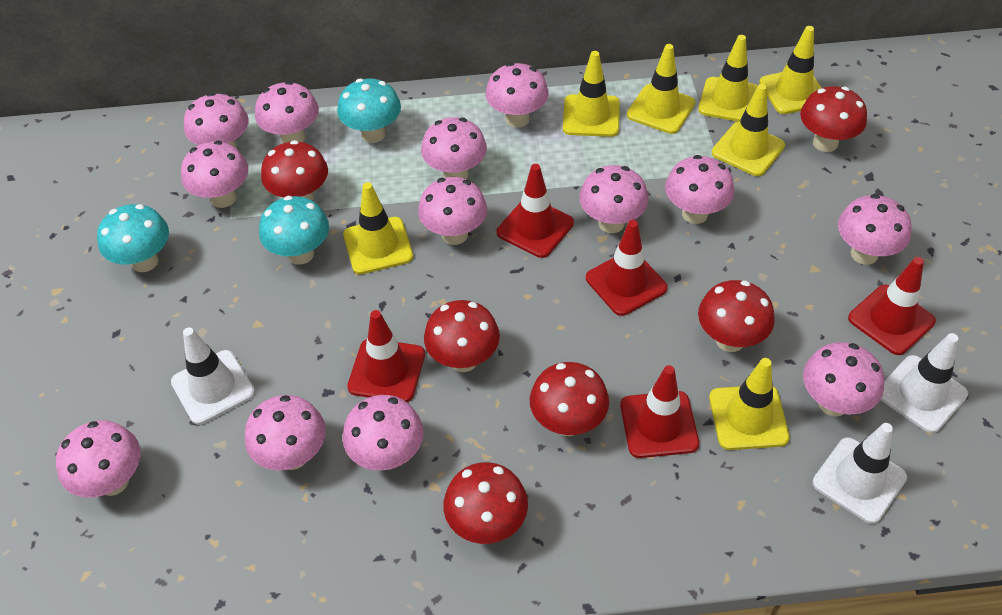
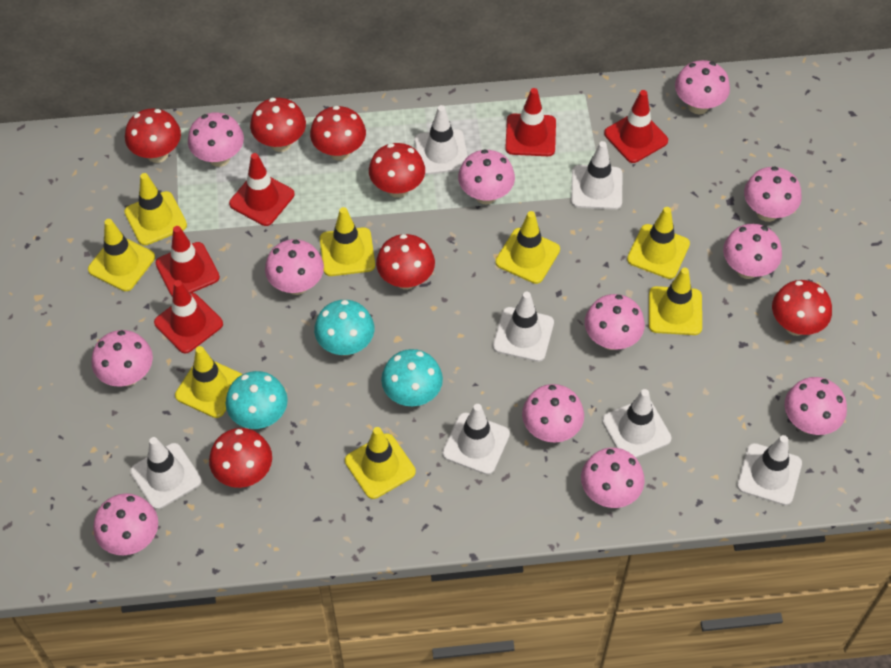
pink mushroom: 13 -> 12
red mushroom: 6 -> 7
white traffic cone: 3 -> 7
yellow traffic cone: 7 -> 8

